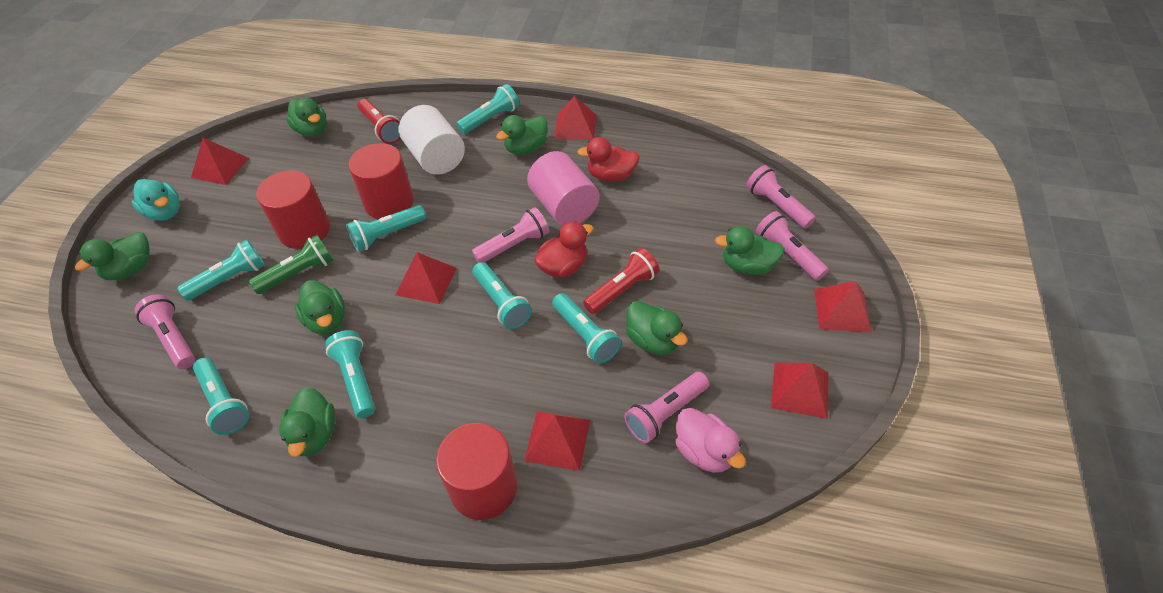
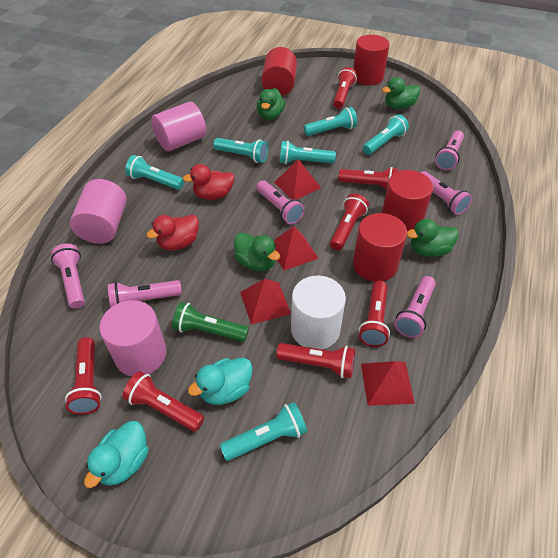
green duck: 7 -> 4
pink cylinder: 1 -> 3
pink duck: 1 -> 0
pink flashlight: 5 -> 6
red cylinder: 3 -> 4
red flashlight: 2 -> 7
red pyramid: 6 -> 4
turquoise duck: 1 -> 2
turquoise flashlight: 7 -> 6

